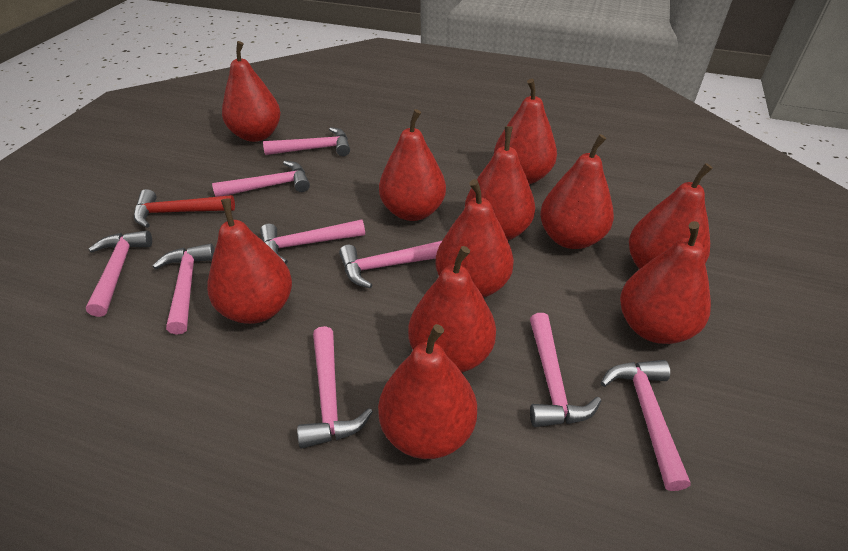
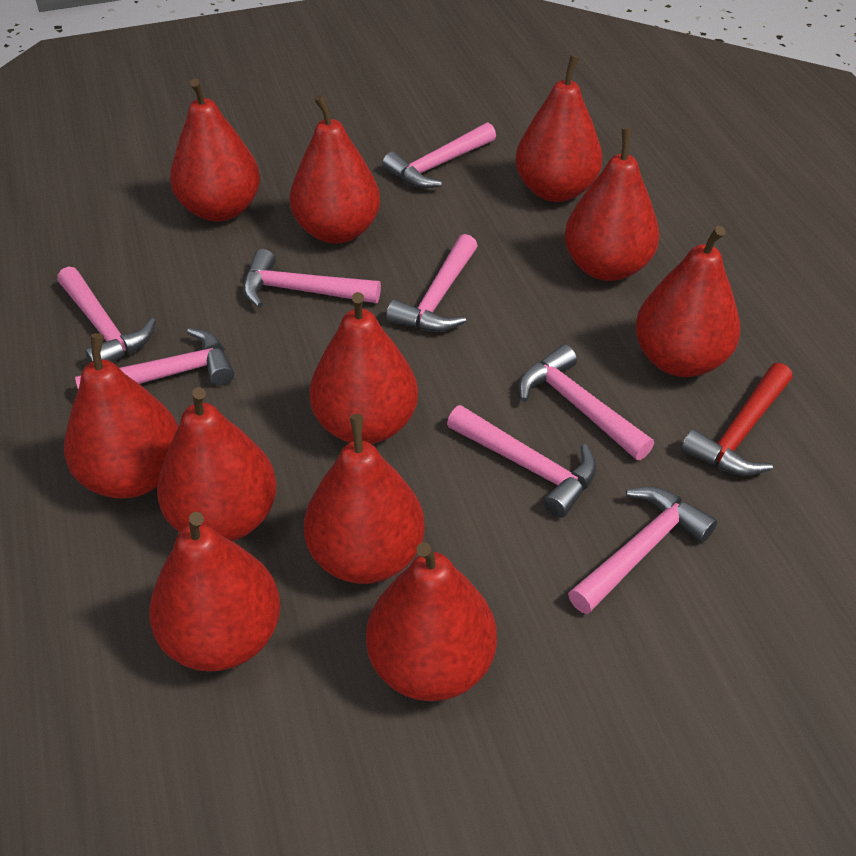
pink hammer: 9 -> 8

